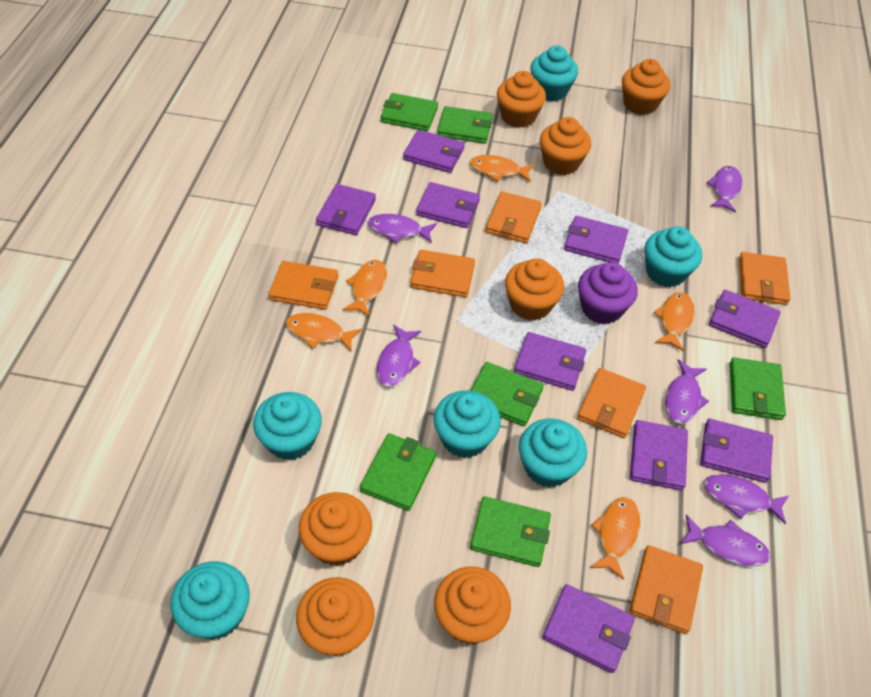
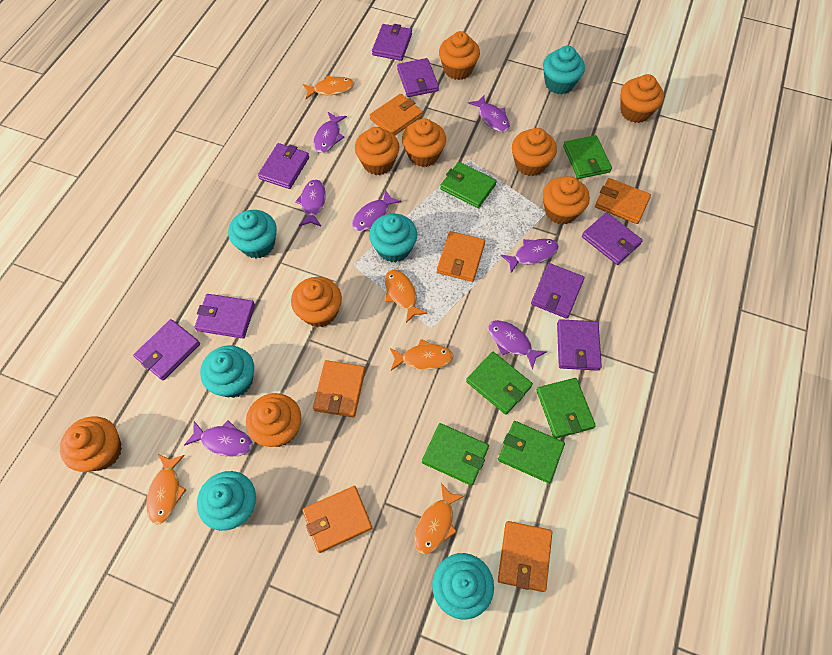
orange cupcake: 7 -> 9
purple cupcake: 1 -> 0
purple fish: 6 -> 7
purple wallet: 9 -> 8

